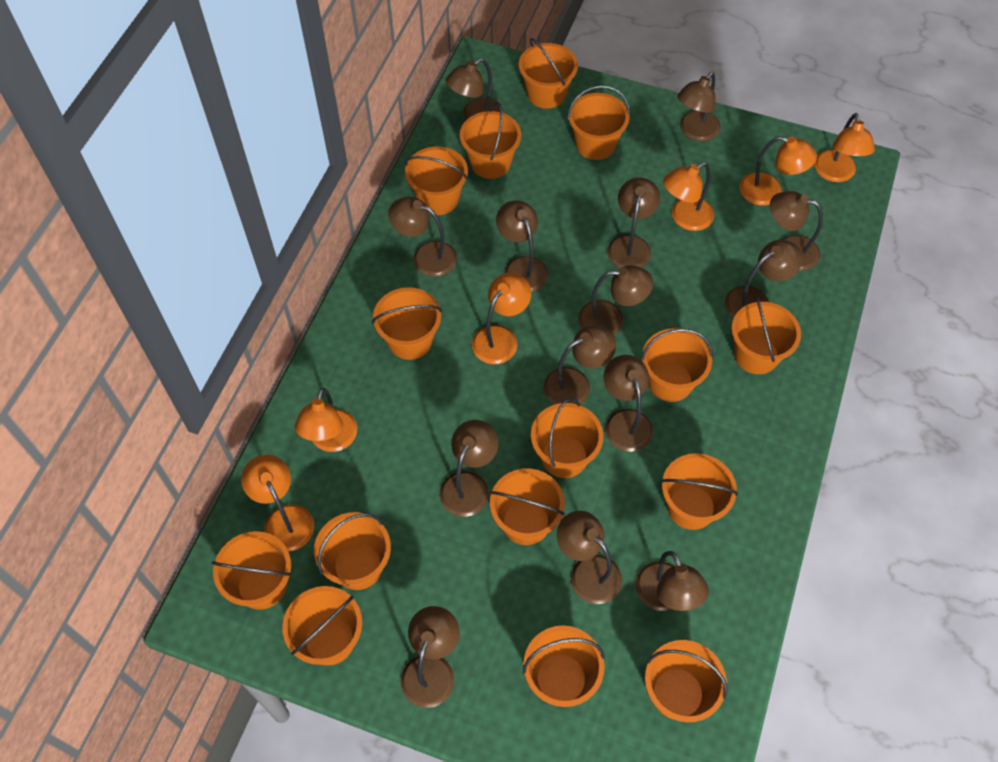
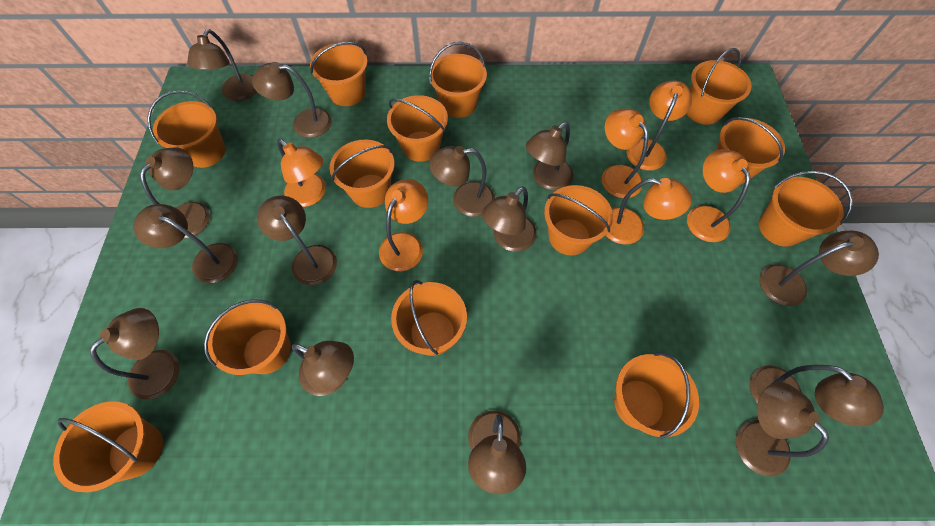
orange bucket: 15 -> 13

